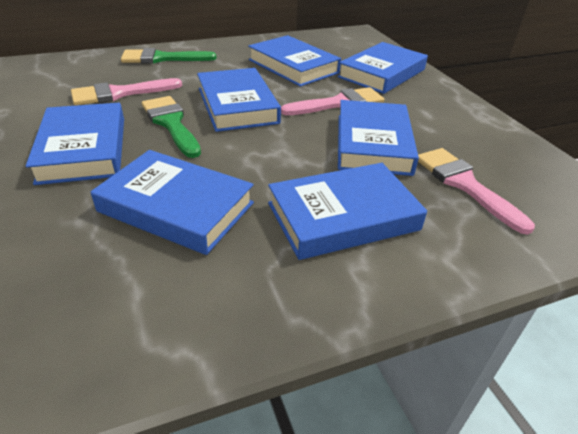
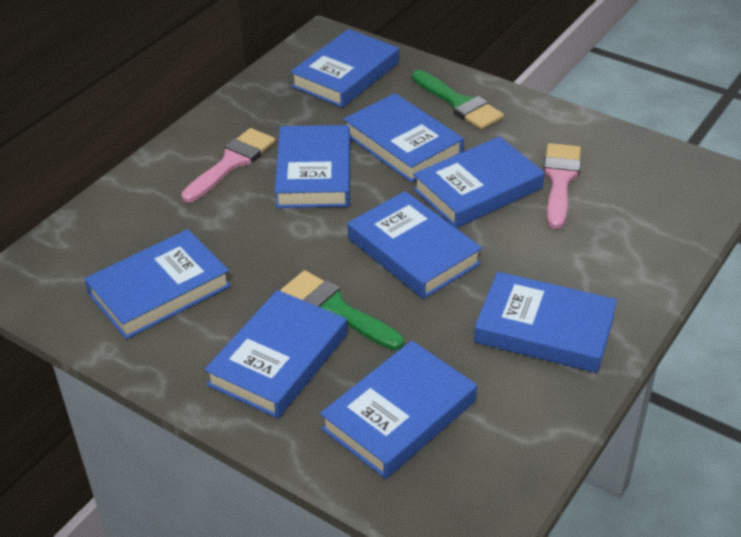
blue book: 7 -> 9
pink brush: 3 -> 2

